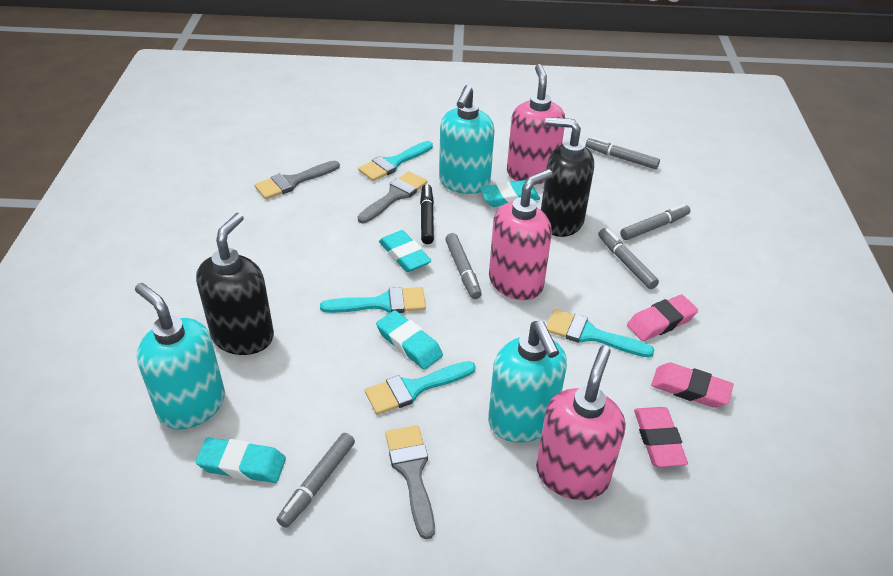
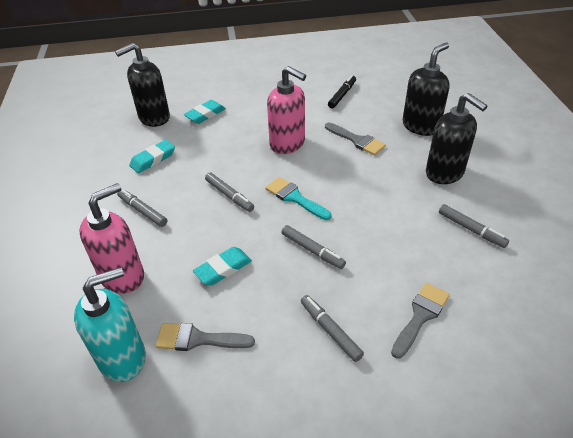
black soap dispenser: 2 -> 3
pink eraser: 3 -> 0
pink soap dispenser: 3 -> 2
turquoise brush: 4 -> 1
turquoise eraser: 4 -> 3
turquoise soap dispenser: 3 -> 1

